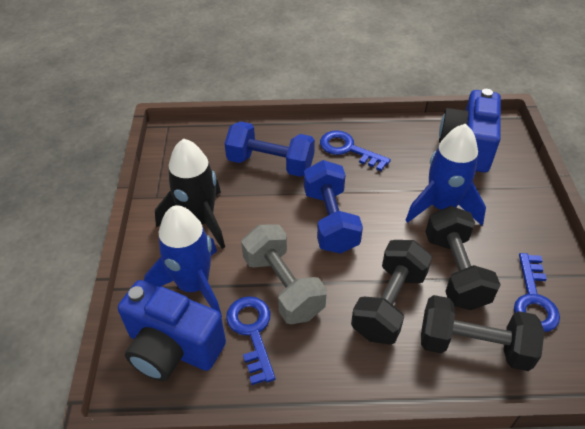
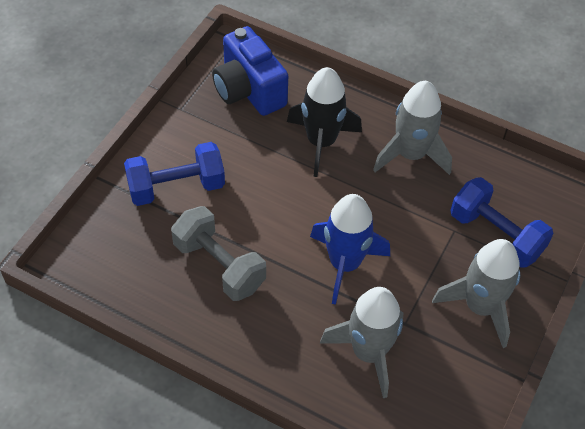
black dumbbell: 3 -> 0
blue camera: 2 -> 1
blue key: 3 -> 0
blue rocket: 2 -> 1
grey rocket: 0 -> 3

